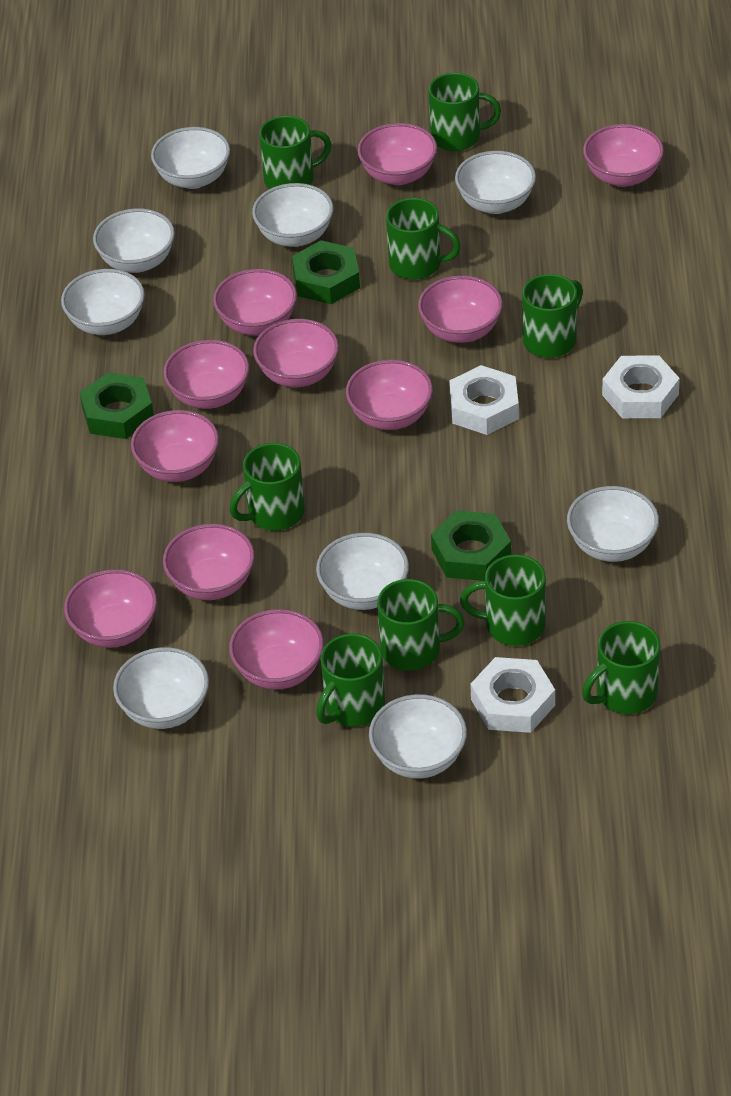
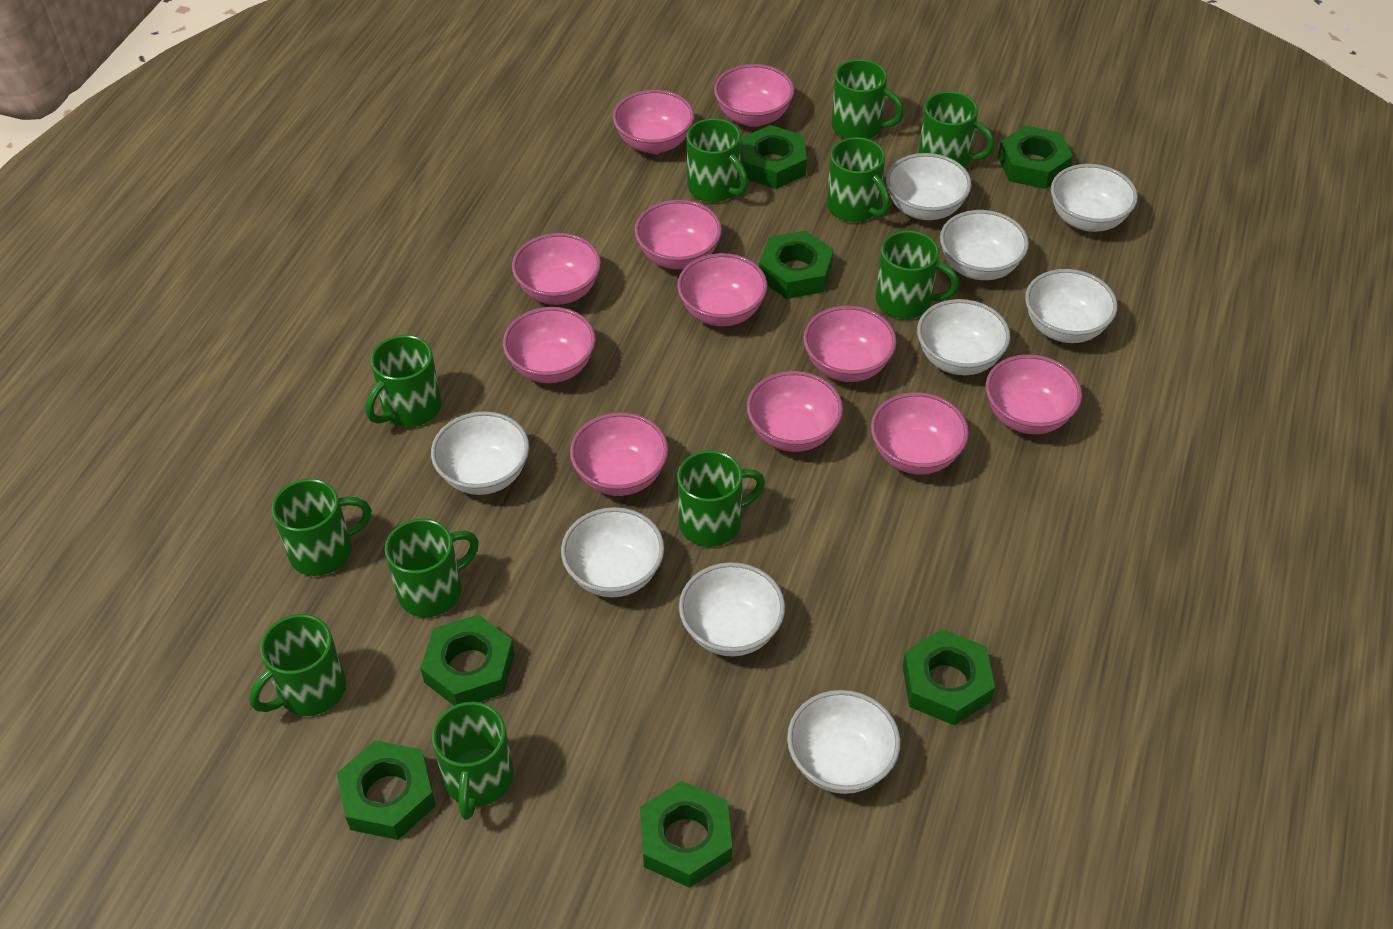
green mug: 9 -> 11
green nut: 3 -> 7
white nut: 3 -> 0

